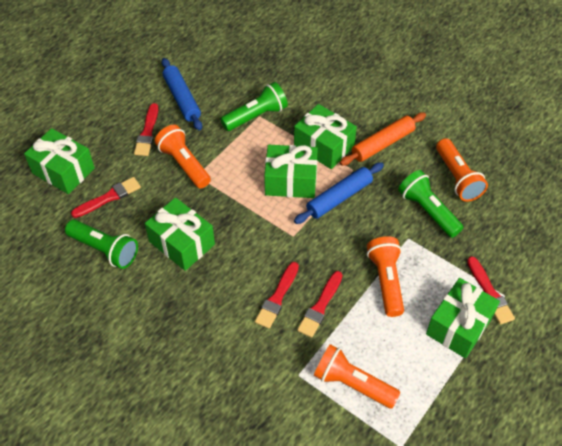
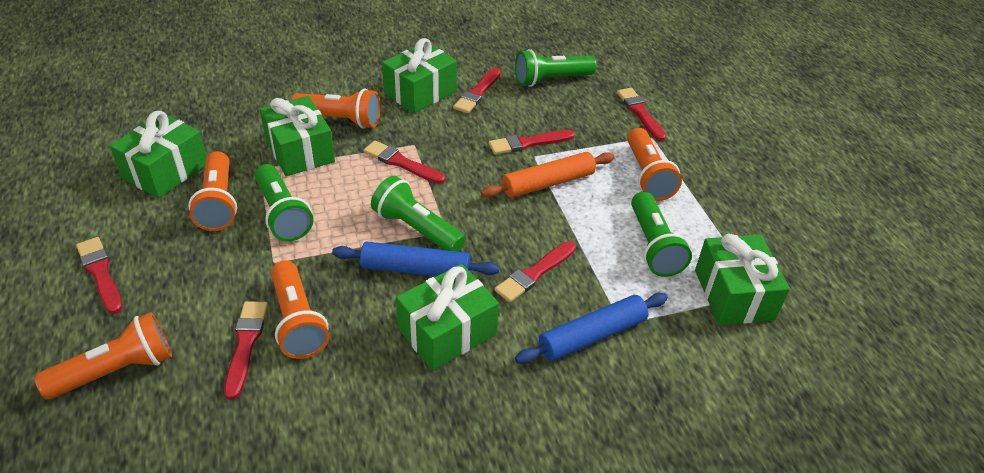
green flashlight: 3 -> 4
orange flashlight: 4 -> 5
red brush: 5 -> 7

